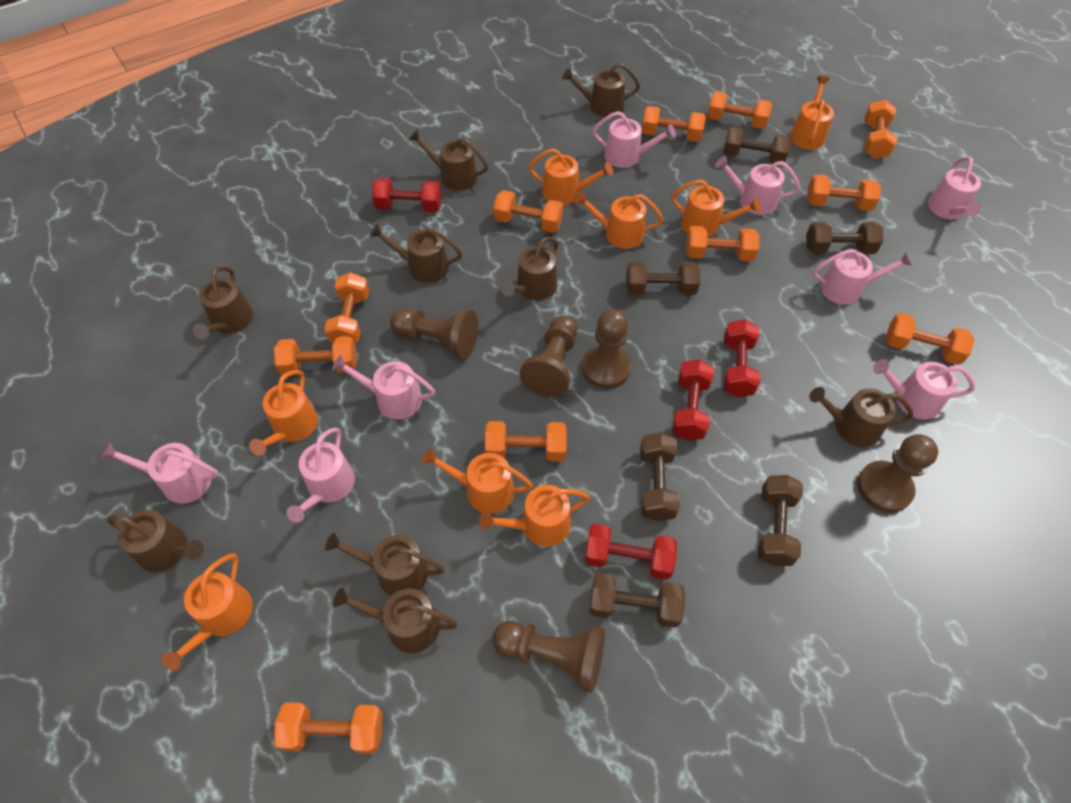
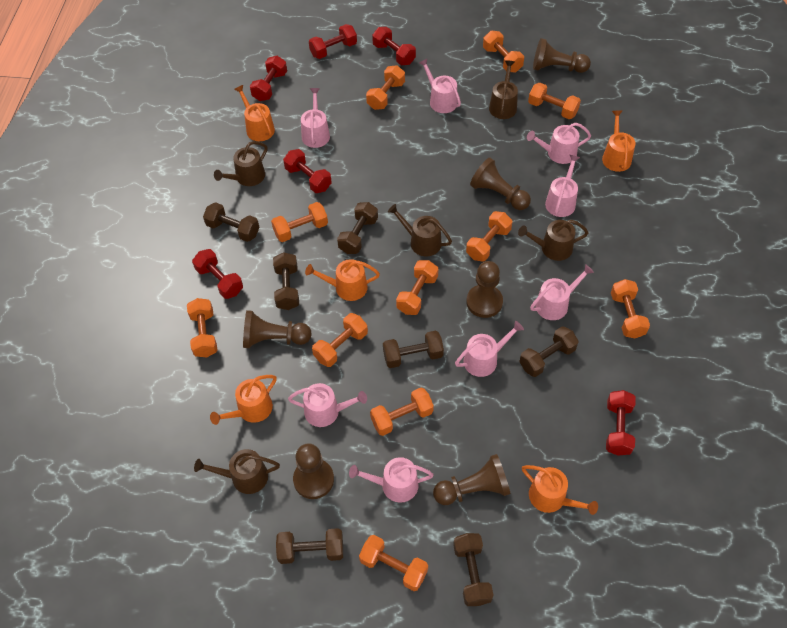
brown dumbbell: 6 -> 7
brown pawn: 5 -> 6
brown watering can: 9 -> 5
orange watering can: 8 -> 5
red dumbbell: 4 -> 6

